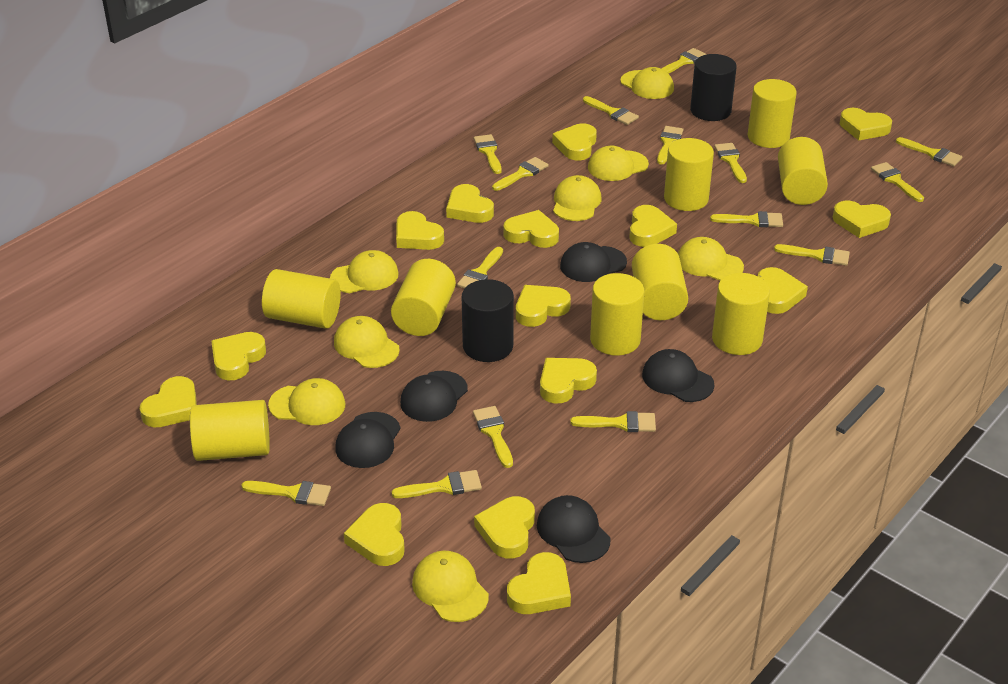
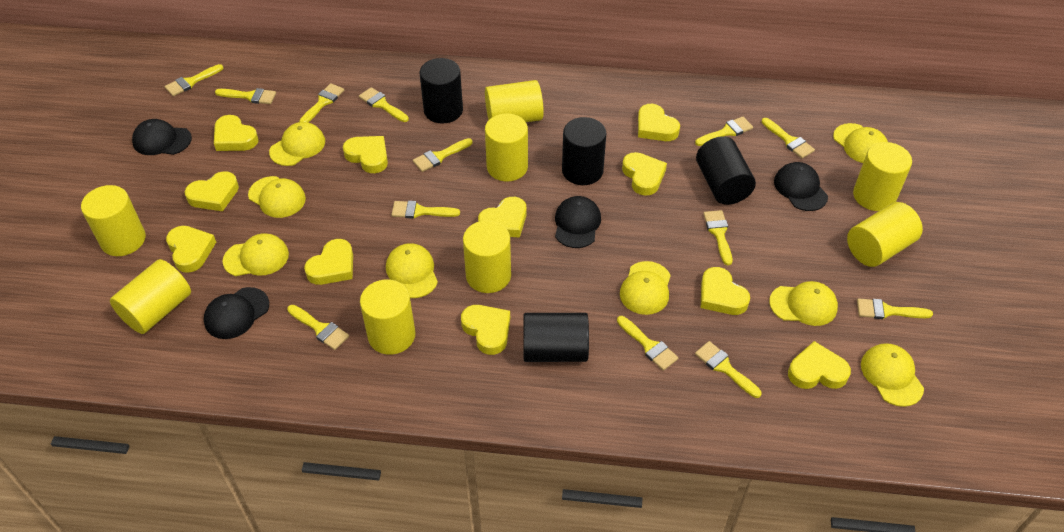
black cap: 5 -> 4
black cylinder: 2 -> 4
yellow brush: 15 -> 13
yellow cylinder: 9 -> 8
yellow heart: 15 -> 11

